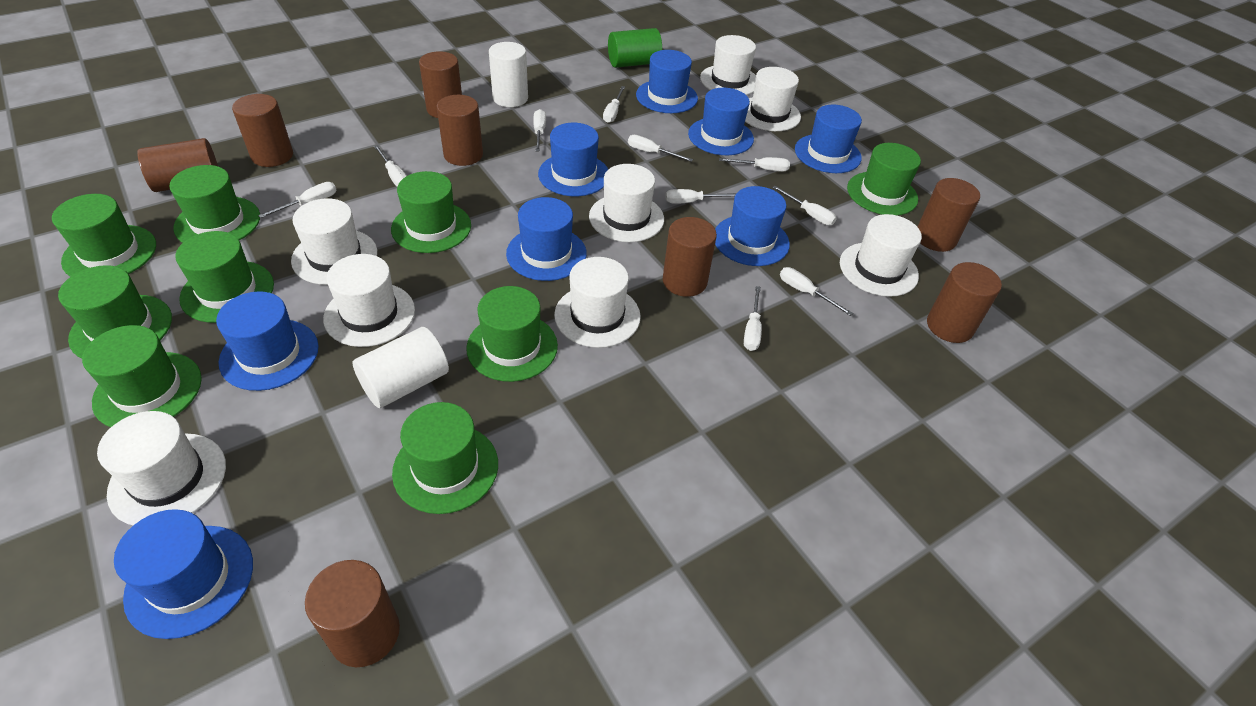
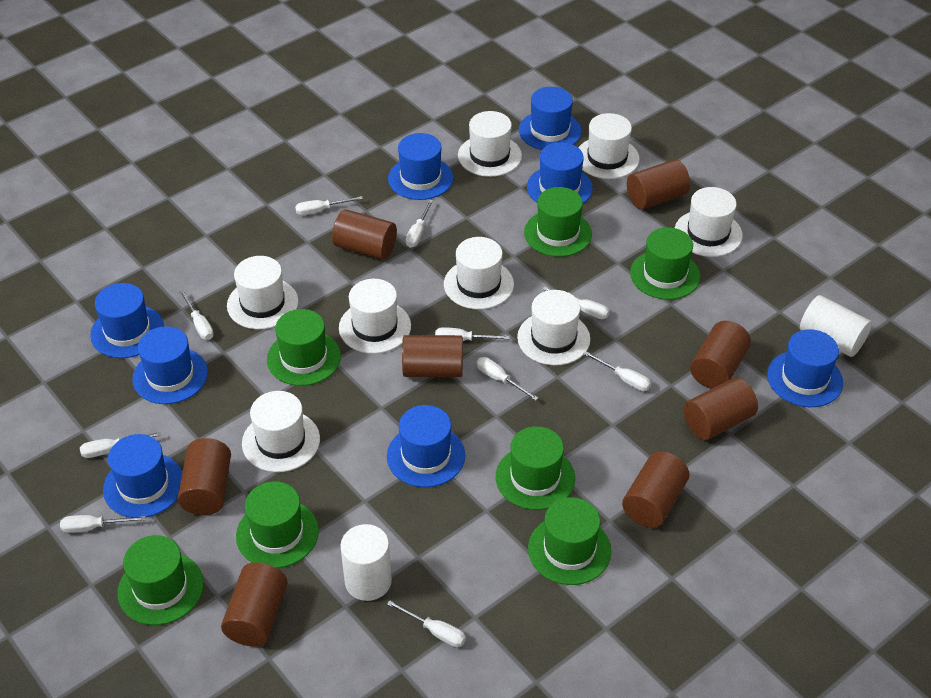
green cylinder: 1 -> 0
green hat: 9 -> 7

